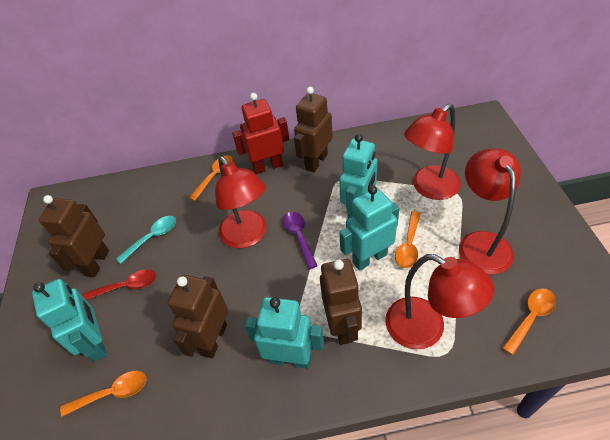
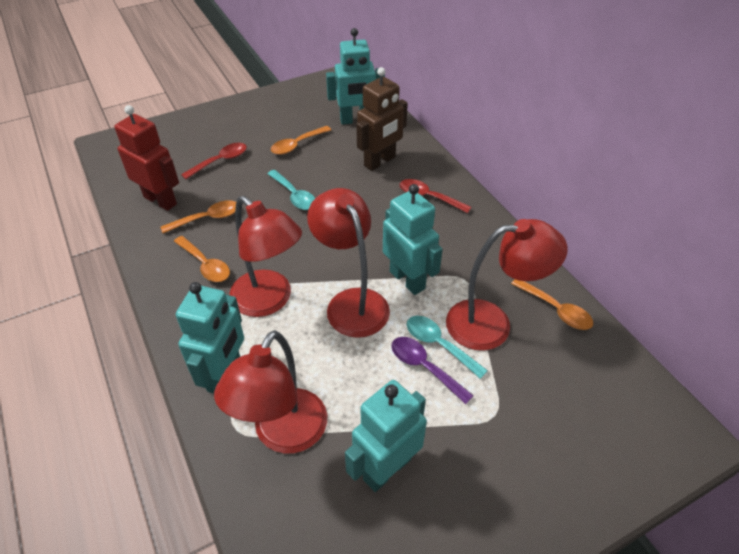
brown robot: 4 -> 1
red spoon: 1 -> 2
turquoise spoon: 1 -> 2

